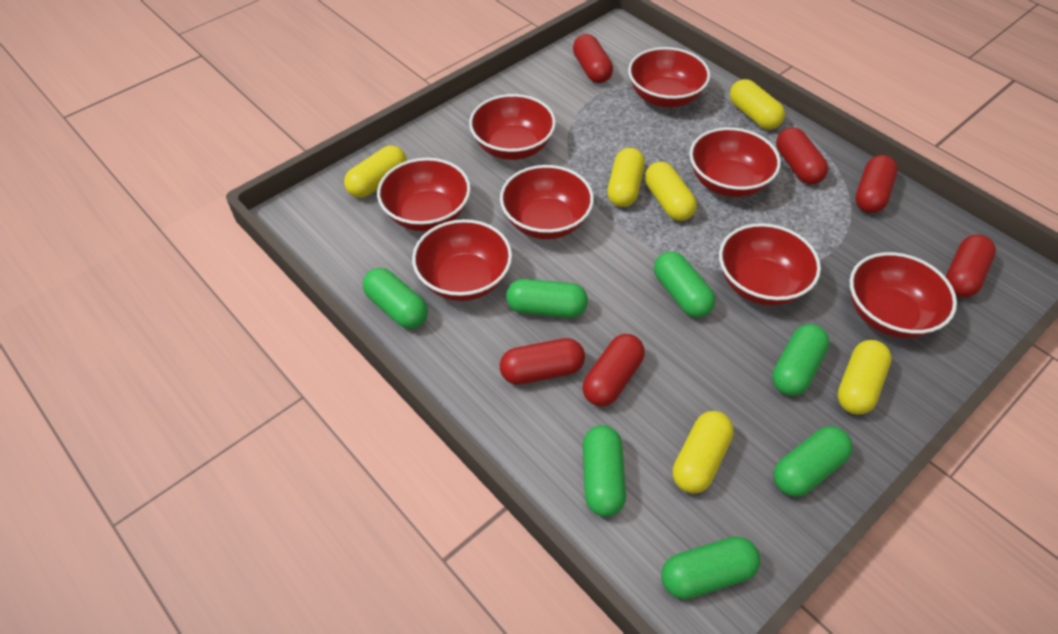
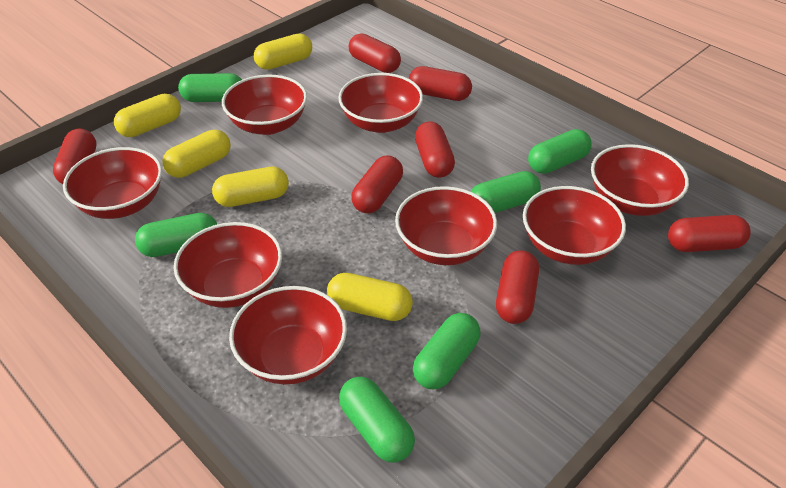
green capsule: 7 -> 6
red capsule: 6 -> 7
yellow capsule: 6 -> 5

